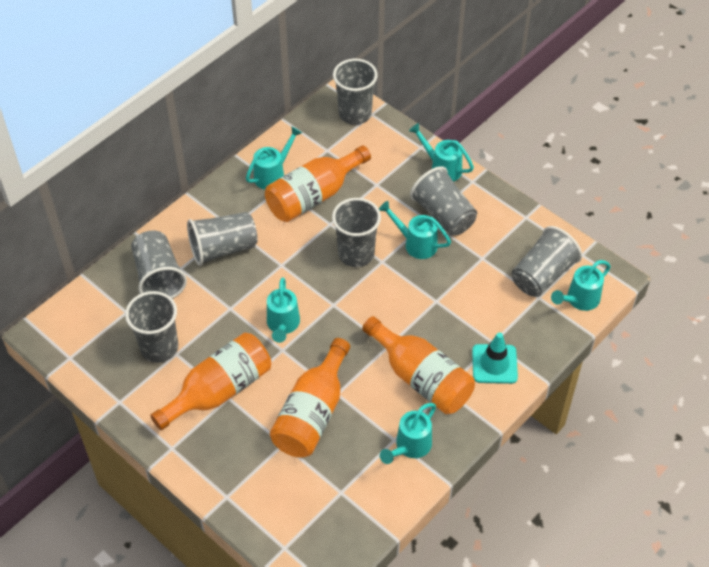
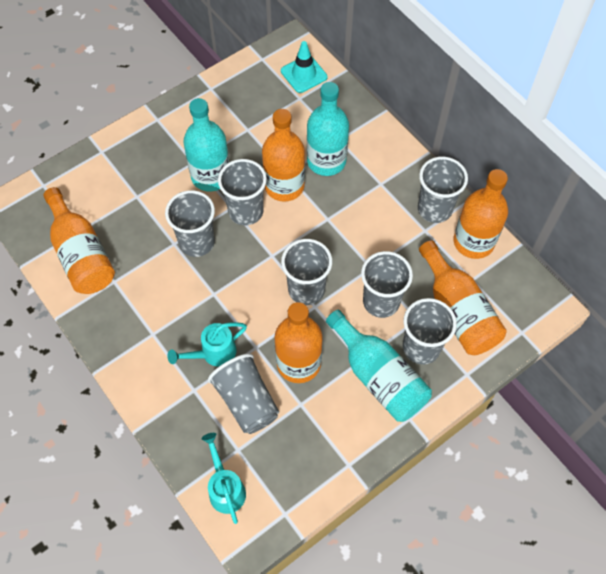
orange bottle: 4 -> 5
turquoise bottle: 0 -> 3
turquoise watering can: 6 -> 2

